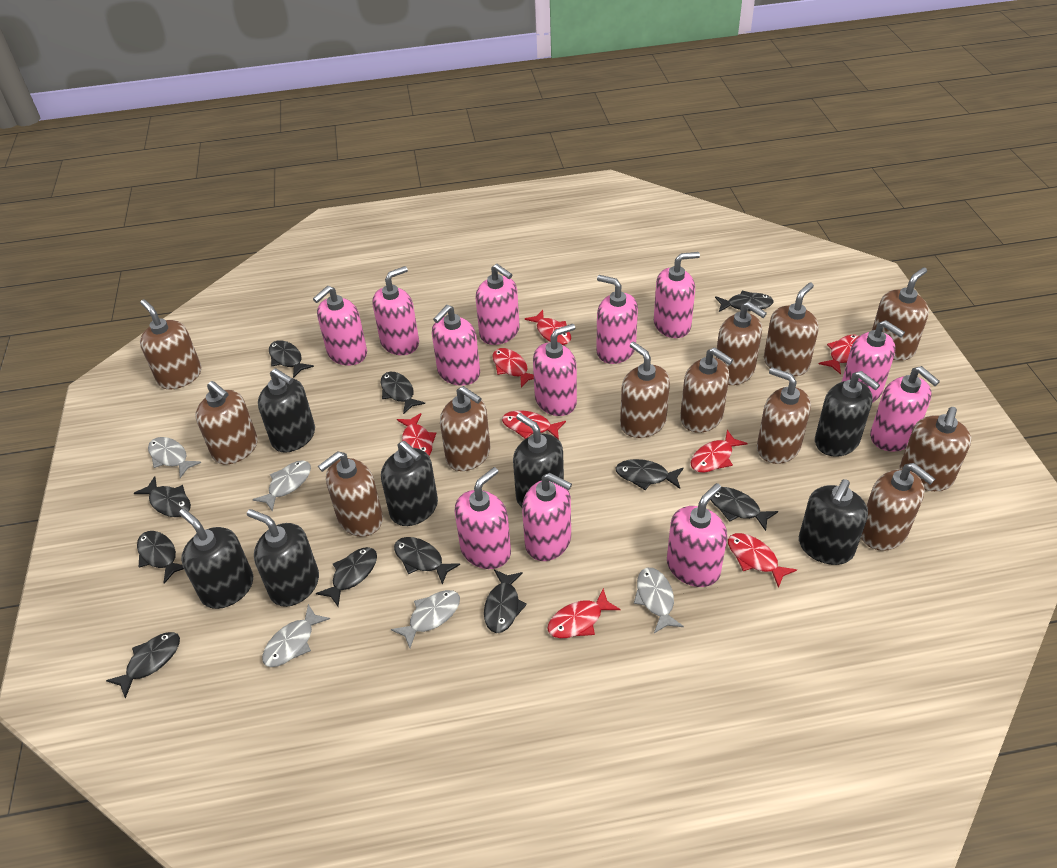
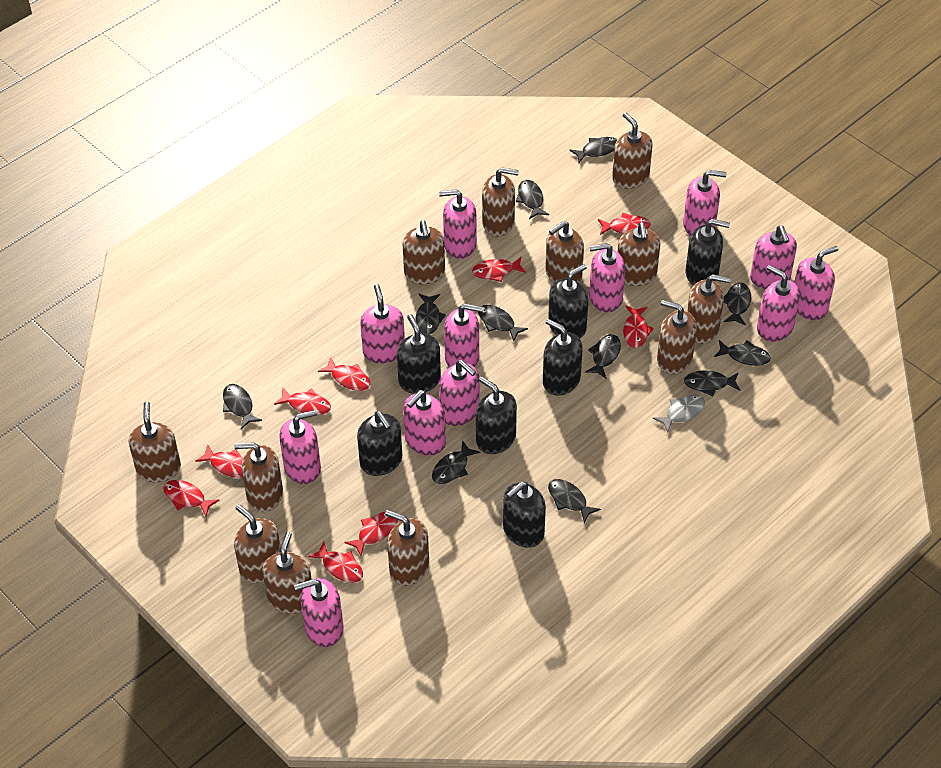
grey fish: 5 -> 1
red fish: 8 -> 9

